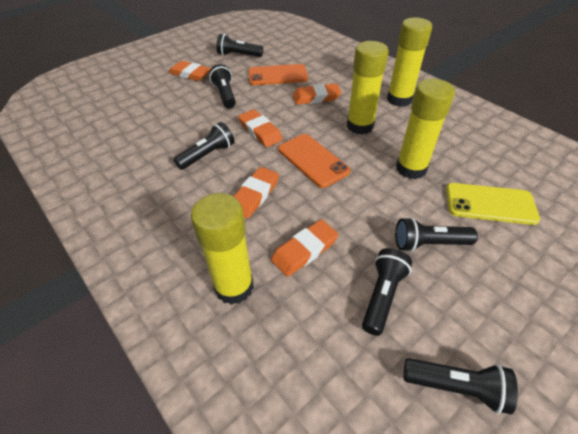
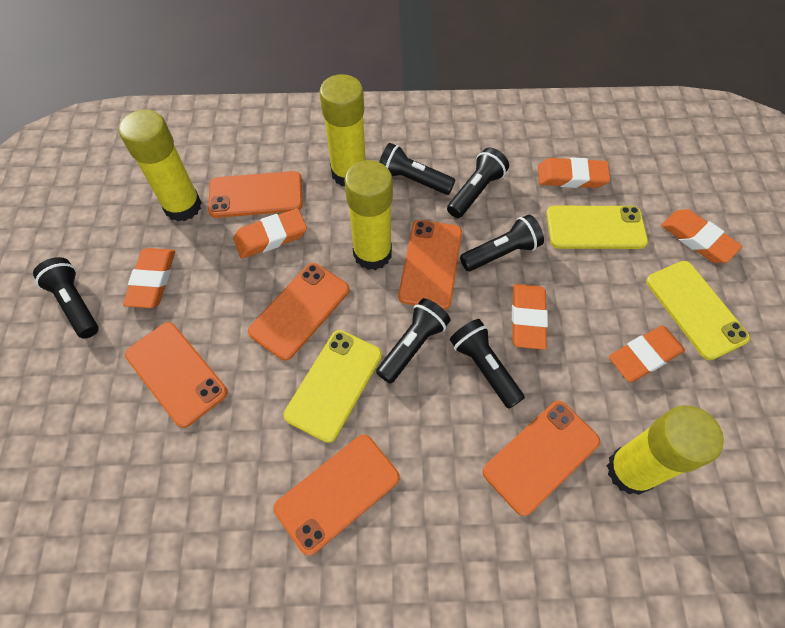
orange eraser: 5 -> 6
orange phone: 2 -> 6
yellow phone: 1 -> 3

